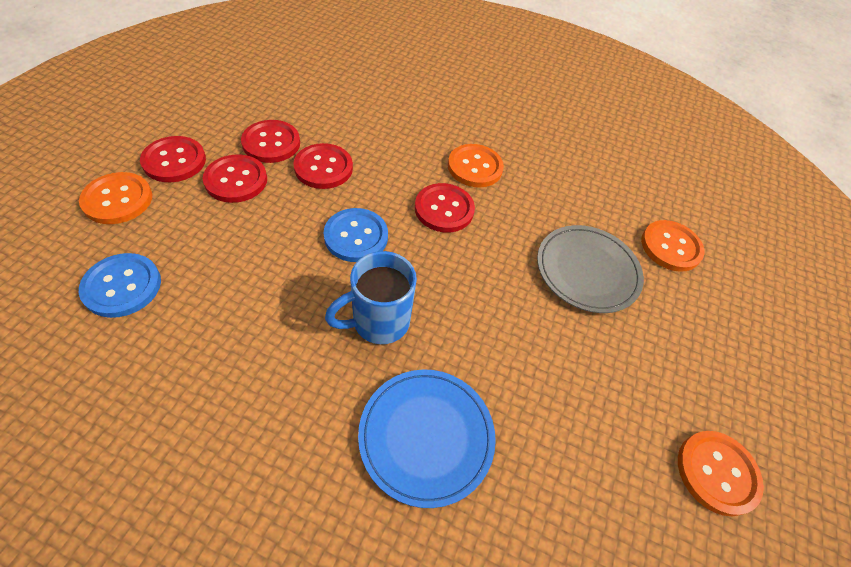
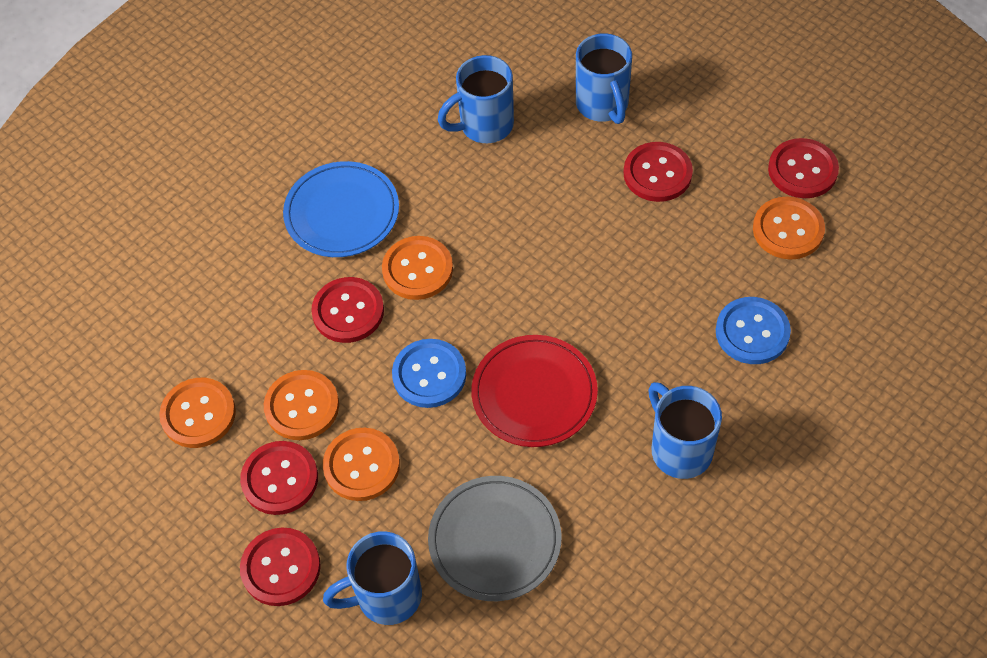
blue mug: 1 -> 4
orange button: 4 -> 5
red plate: 0 -> 1

